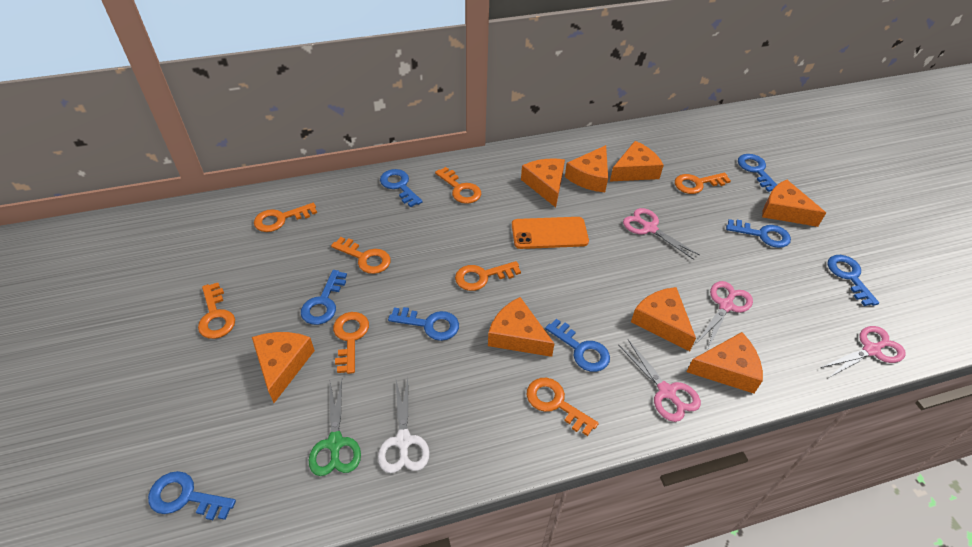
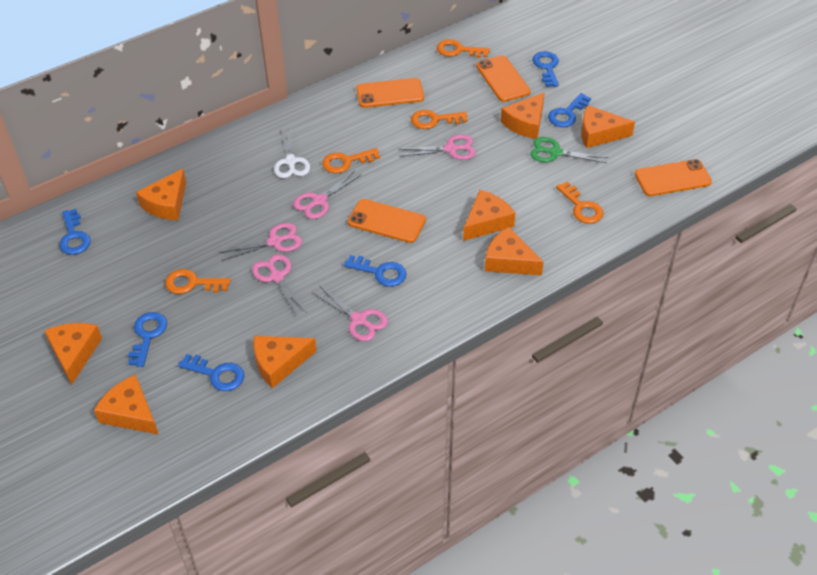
blue key: 8 -> 6
orange key: 8 -> 5
orange phone: 1 -> 4
pink scissors: 4 -> 5

